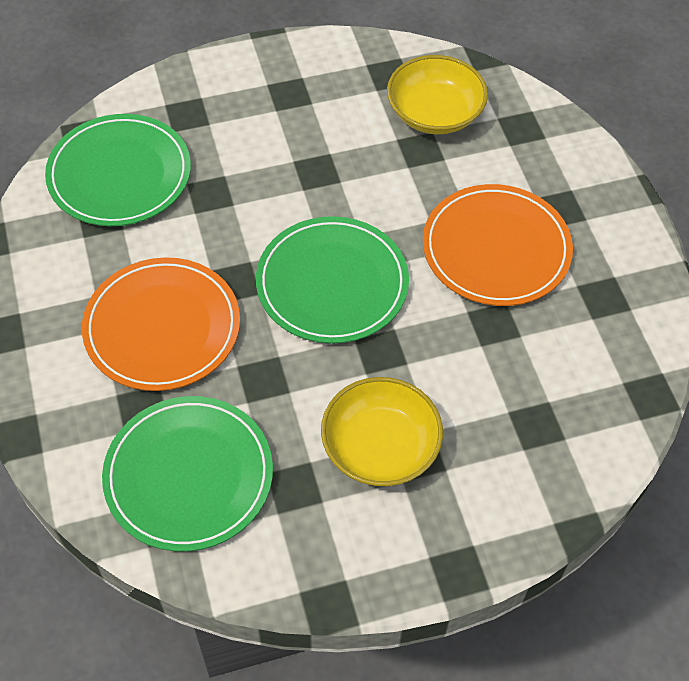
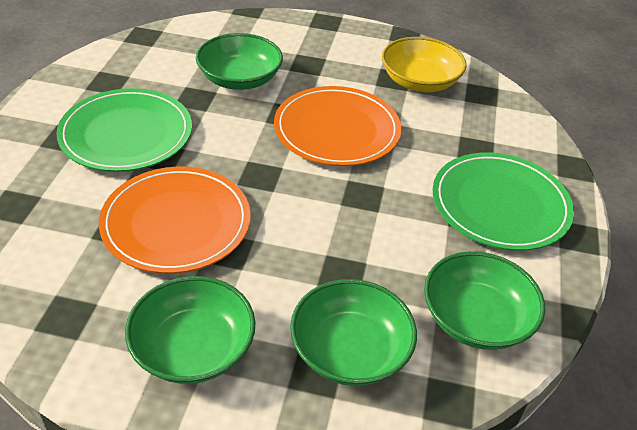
green bowl: 0 -> 4
green plate: 3 -> 2
yellow bowl: 2 -> 1

